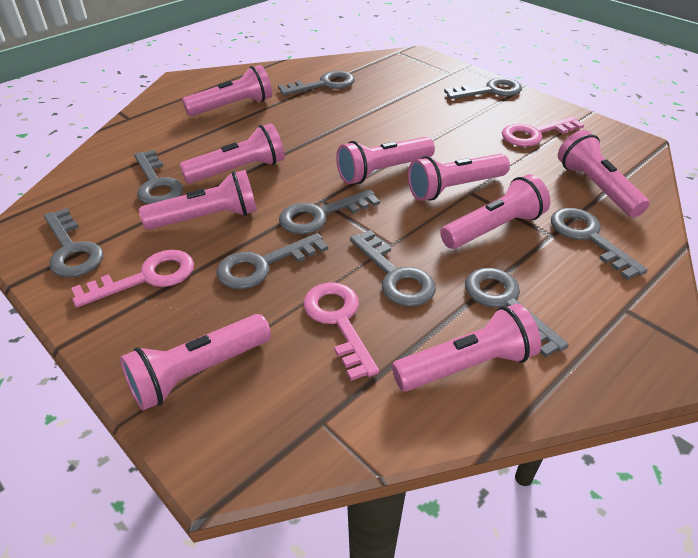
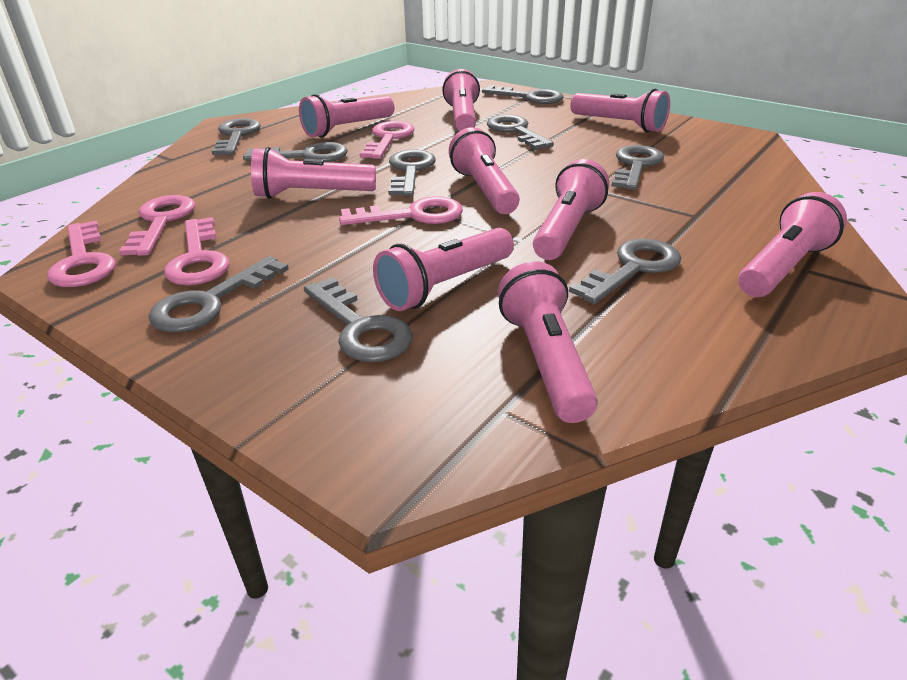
pink key: 3 -> 5

